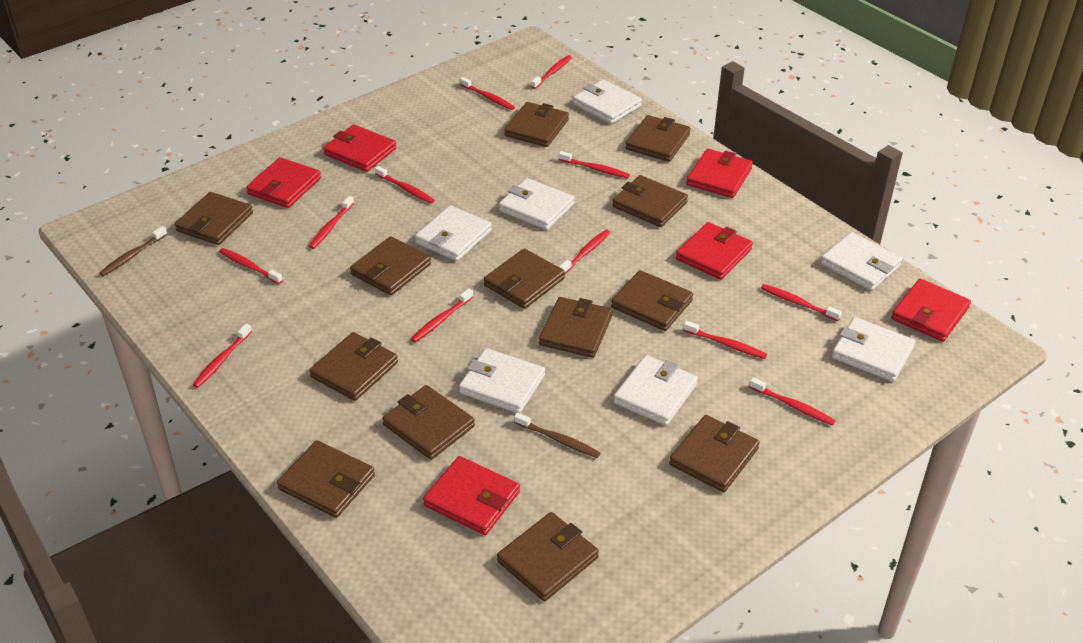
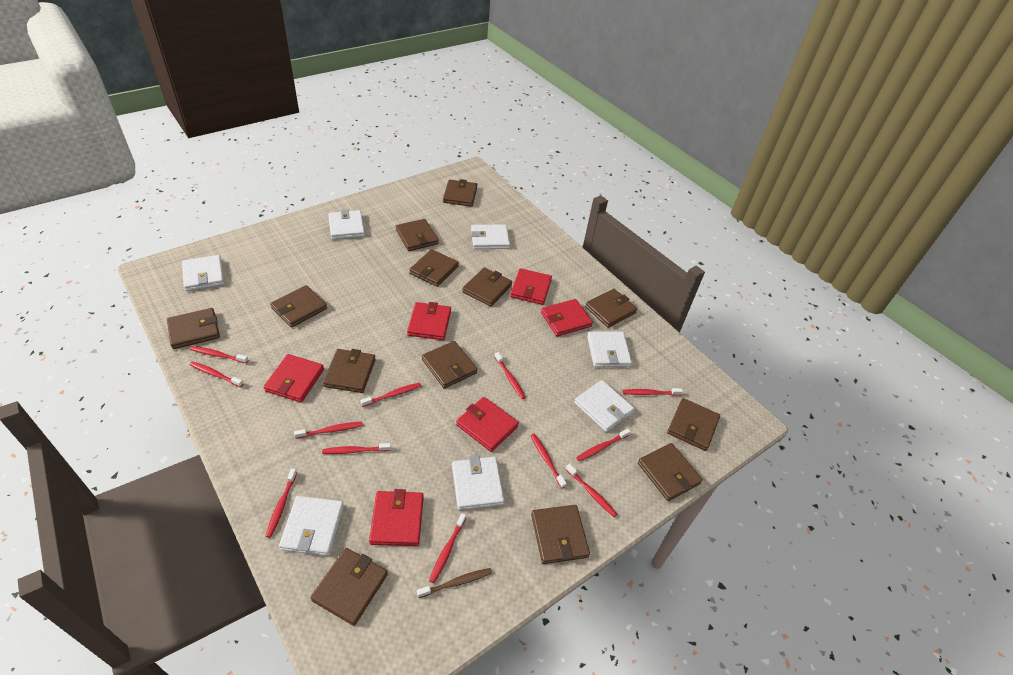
brown toothbrush: 2 -> 1

